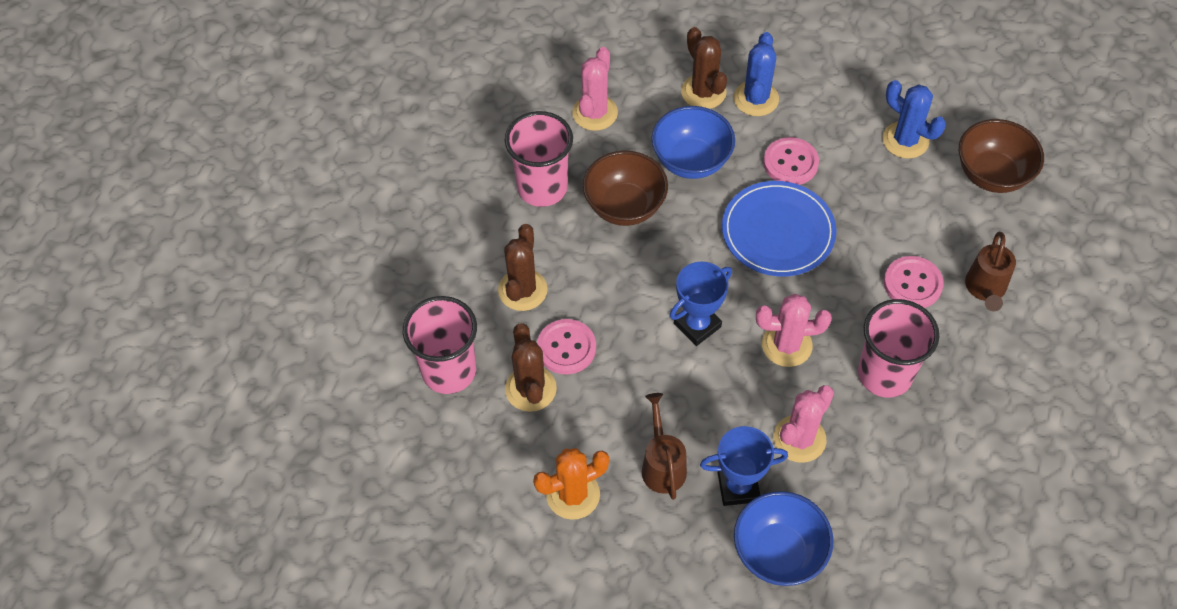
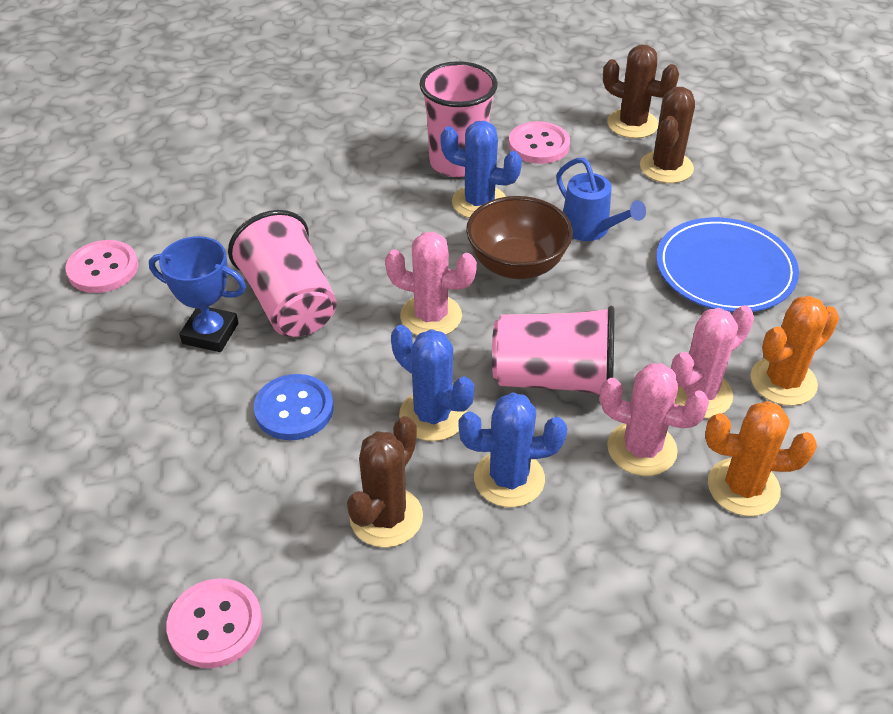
blue bowl: 2 -> 0
blue button: 0 -> 1
blue cactus: 2 -> 3
blue trophy: 2 -> 1
blue watering can: 0 -> 1
brown bowl: 2 -> 1
brown watering can: 2 -> 0
orange cactus: 1 -> 2

